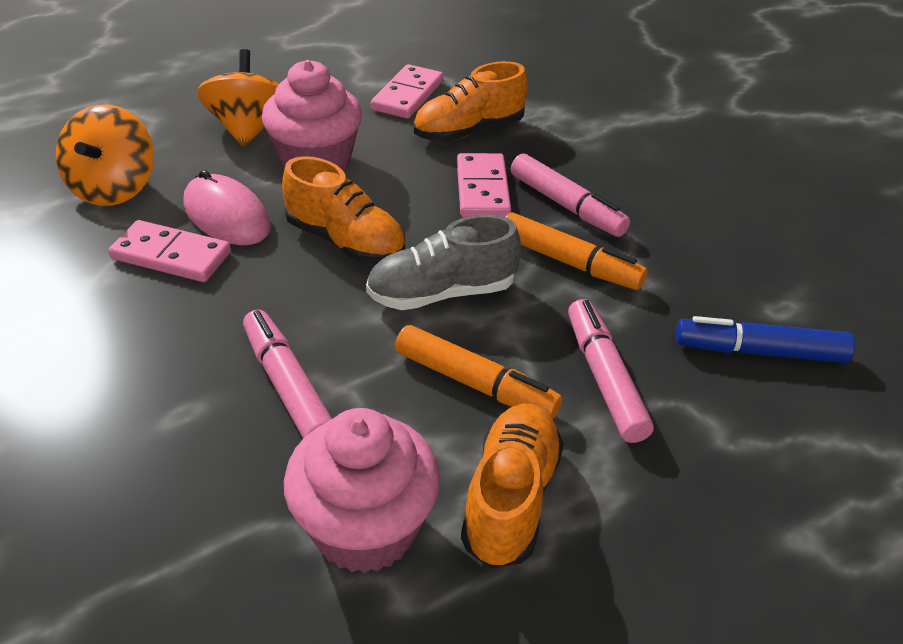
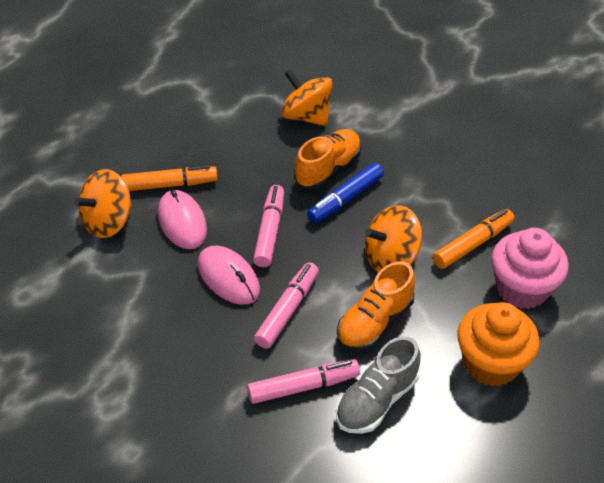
orange cupcake: 0 -> 1
orange shoe: 3 -> 2
orange spinning top: 2 -> 3
pink cupcake: 2 -> 1
pink domino: 3 -> 0
pink mouse: 1 -> 2

